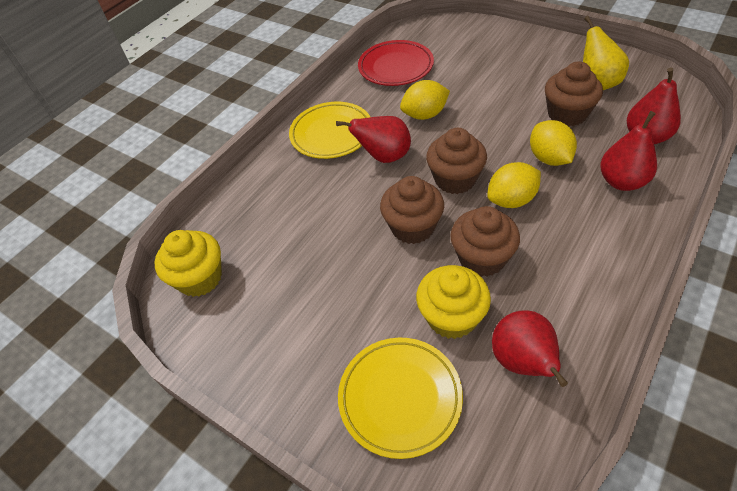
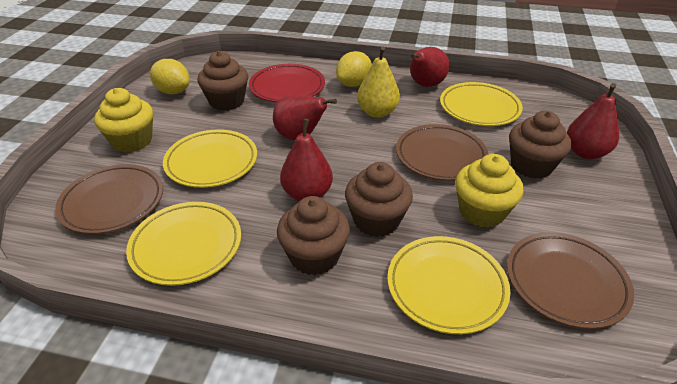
brown plate: 0 -> 3
yellow lemon: 3 -> 2
yellow plate: 2 -> 4

